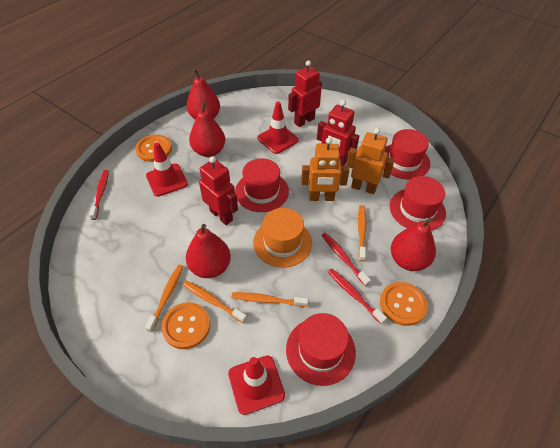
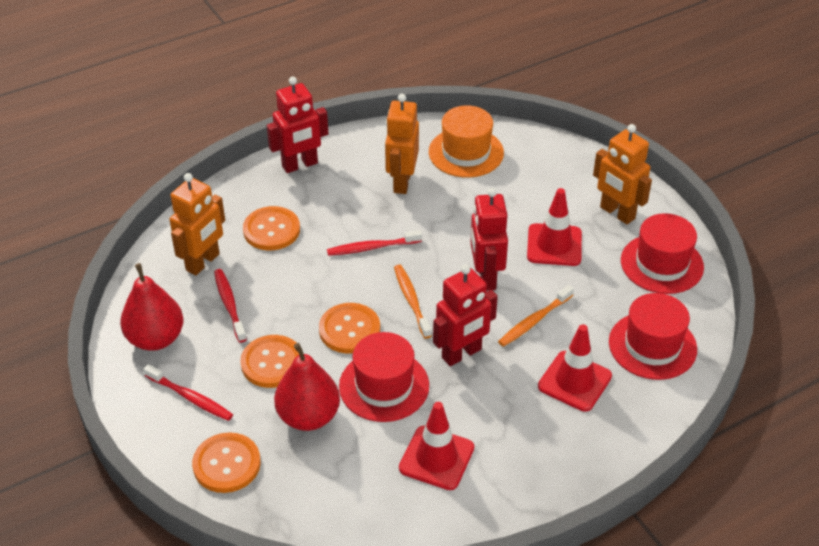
orange button: 3 -> 4
orange robot: 2 -> 3
orange toothbrush: 4 -> 2
red hat: 4 -> 3
red pear: 4 -> 2

